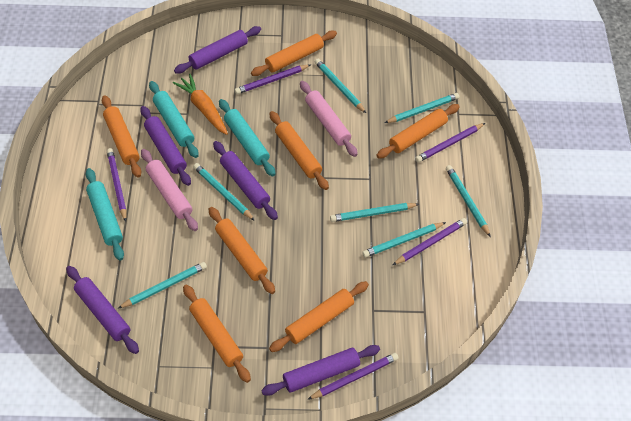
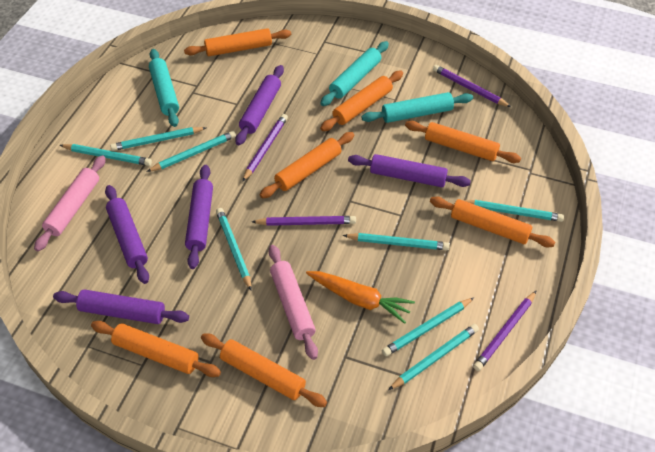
purple pencil: 5 -> 4
turquoise pencil: 7 -> 8

